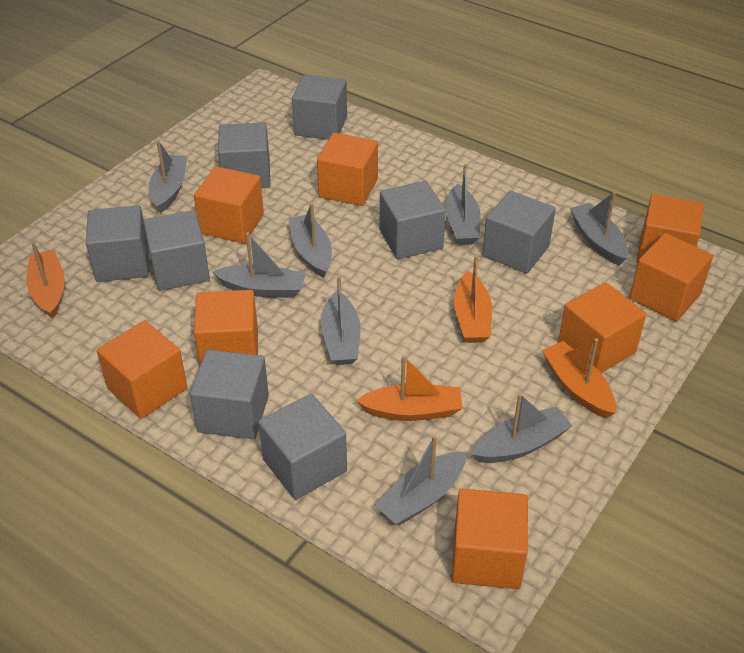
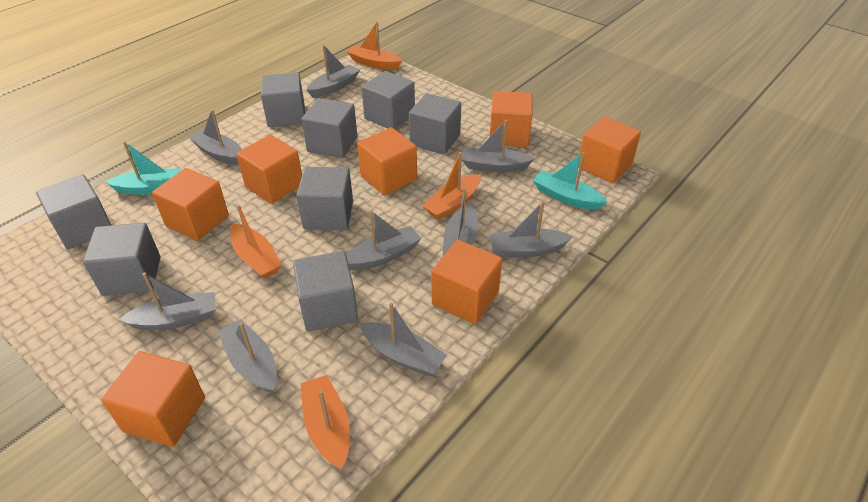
grey boat: 8 -> 9
orange cube: 8 -> 7
turquoise boat: 0 -> 2

